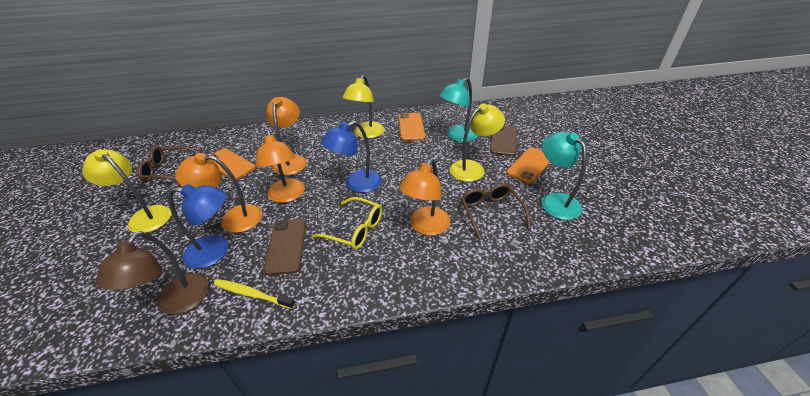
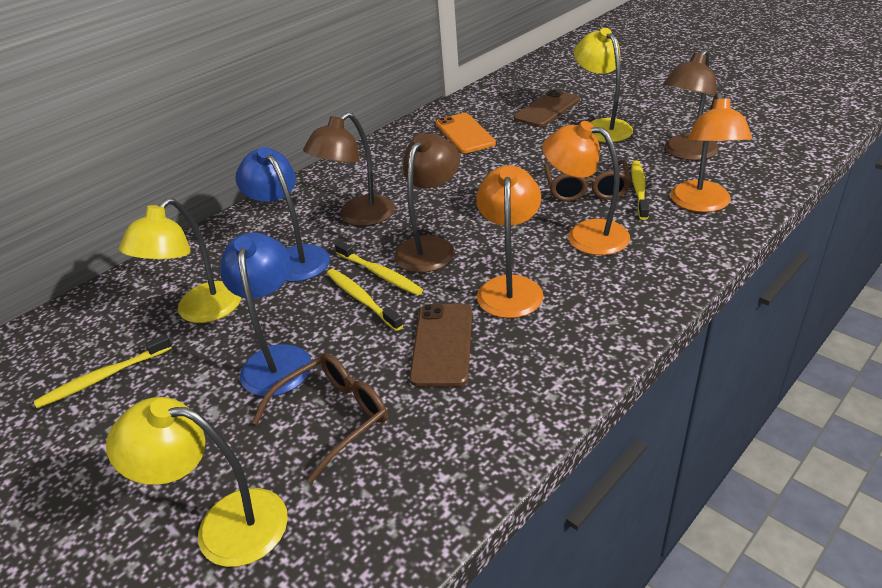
brown lamp: 1 -> 3
orange lamp: 4 -> 3
orange phone: 3 -> 1
turquoise lamp: 2 -> 0
yellow glasses: 1 -> 0
yellow toothbrush: 1 -> 4

